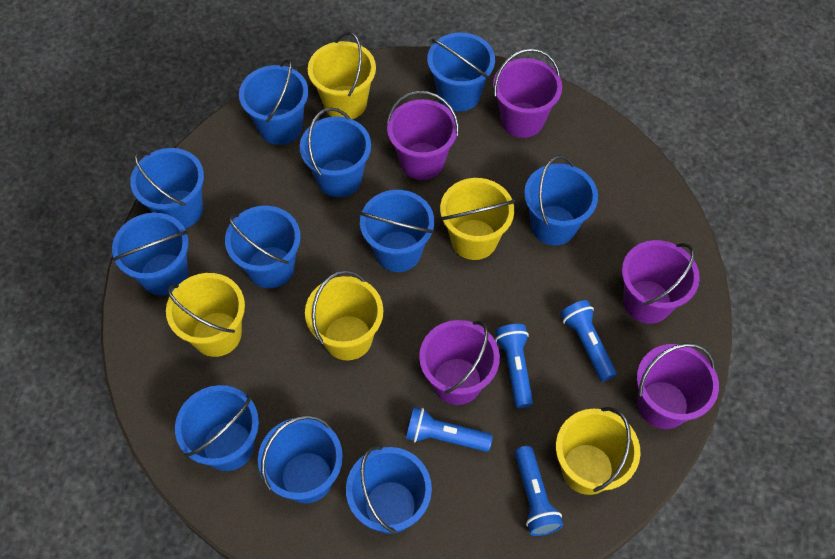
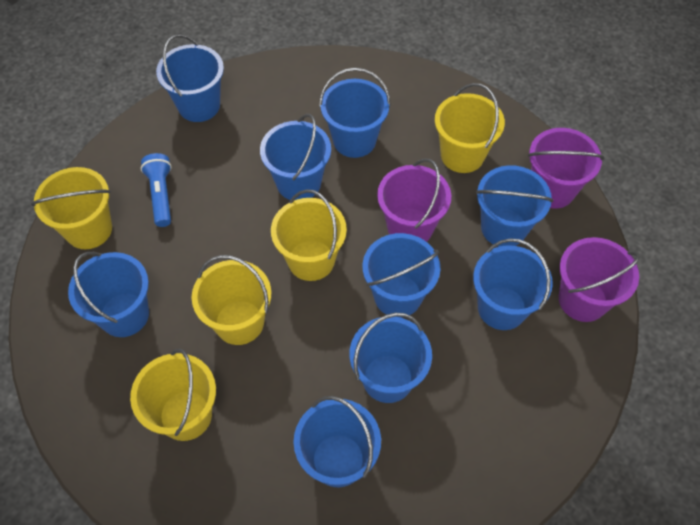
blue bucket: 11 -> 9
blue flashlight: 4 -> 1
purple bucket: 5 -> 3

